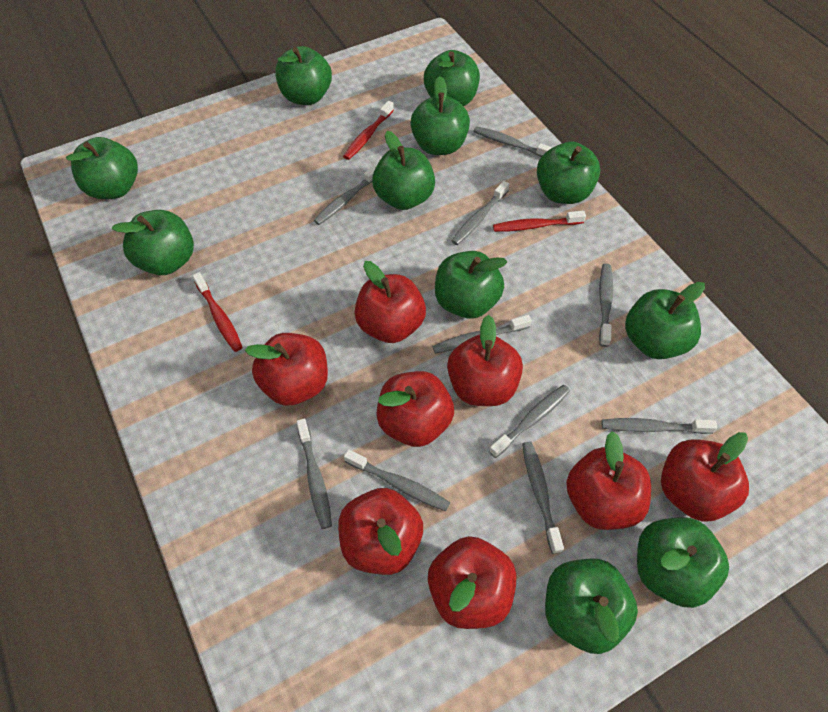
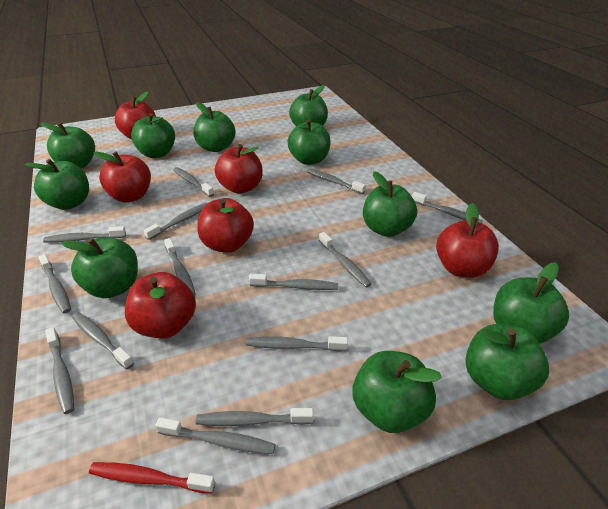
grey toothbrush: 10 -> 14
red apple: 8 -> 6
red toothbrush: 3 -> 1

